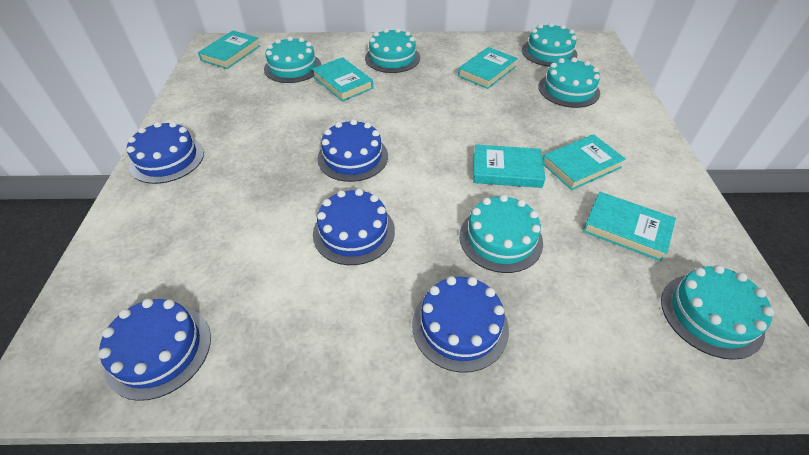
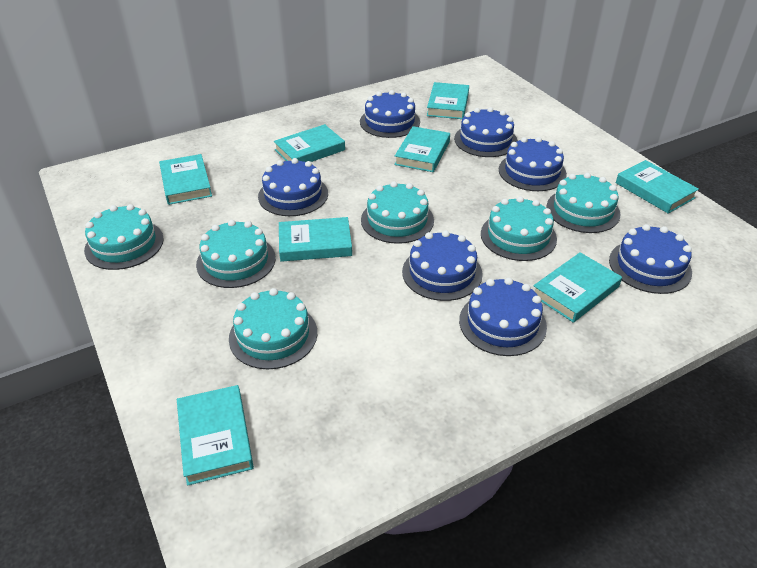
blue cake: 5 -> 7
turquoise book: 6 -> 8

